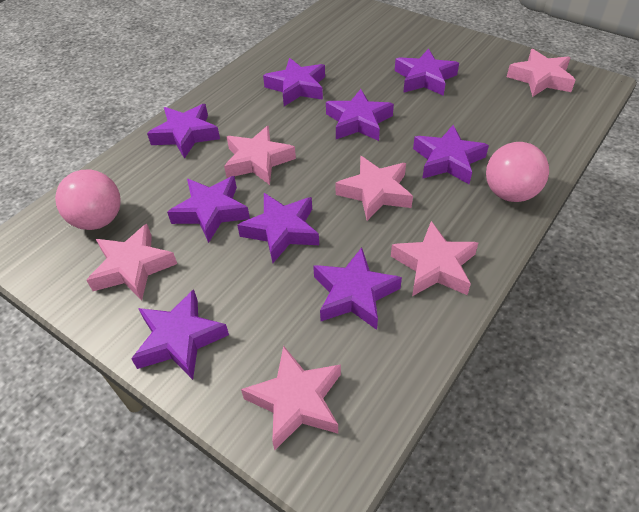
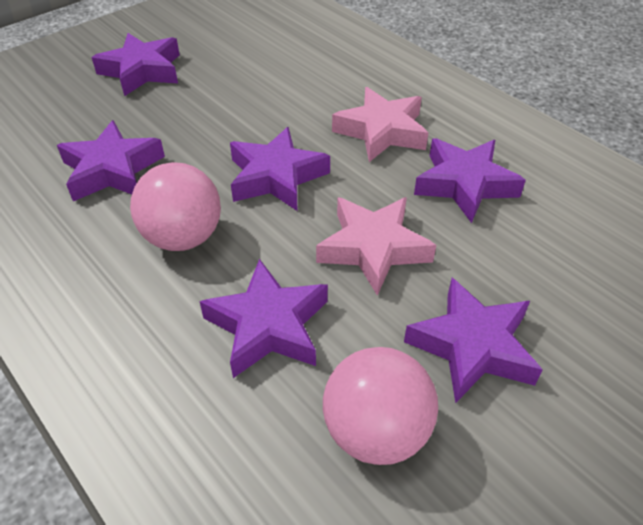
pink star: 6 -> 2
purple star: 9 -> 6

